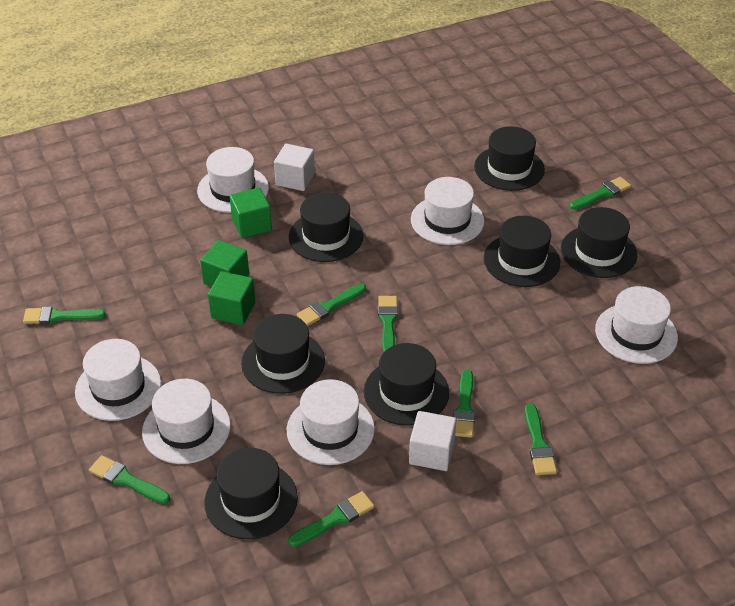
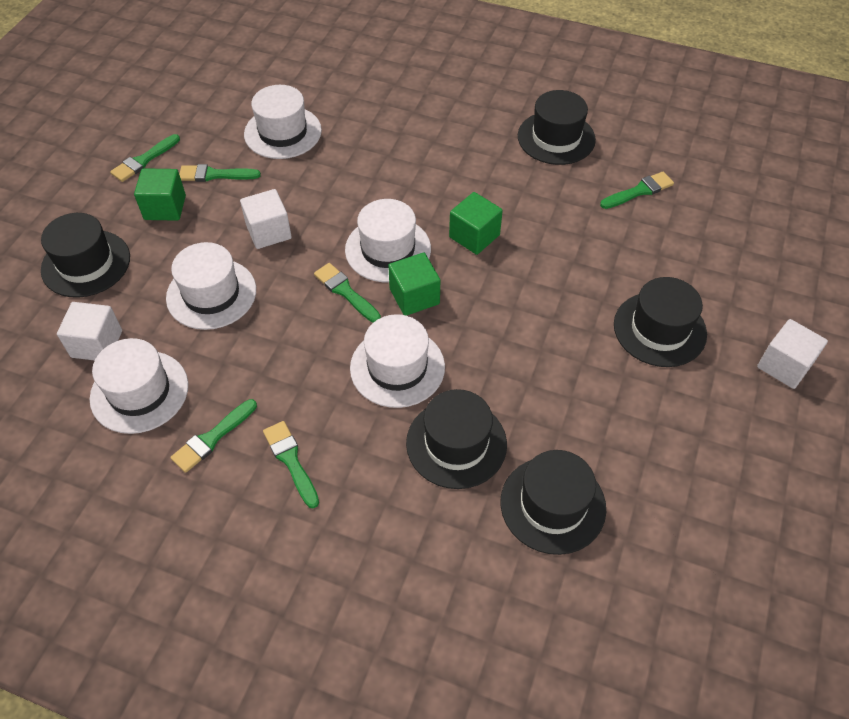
black hat: 7 -> 5
green brush: 8 -> 6
white cube: 2 -> 3
white hat: 6 -> 5

